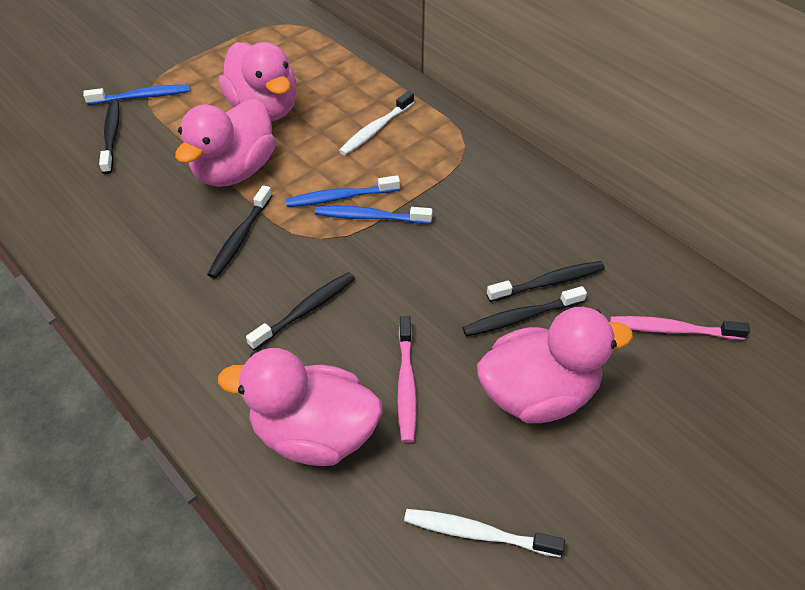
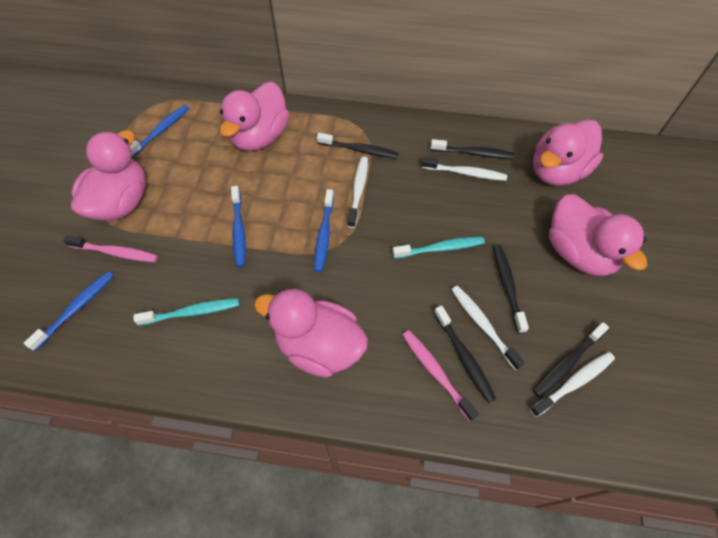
blue toothbrush: 3 -> 4
pink duck: 4 -> 5
turquoise toothbrush: 0 -> 2
white toothbrush: 2 -> 4

